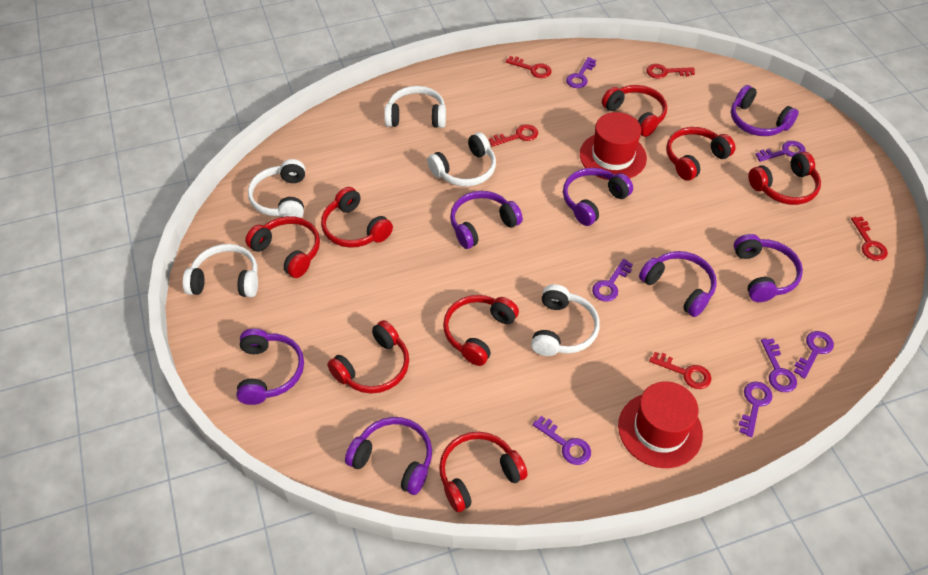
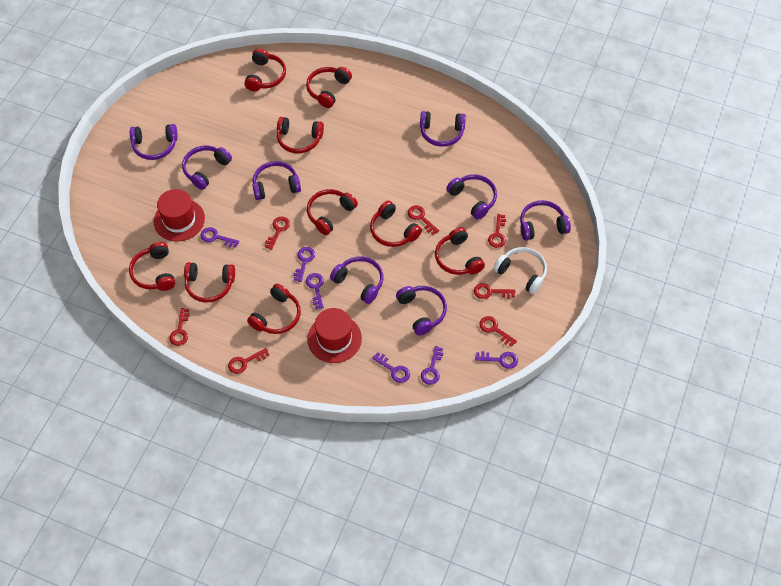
purple headphones: 7 -> 8
purple key: 7 -> 6
red headphones: 8 -> 9
red key: 5 -> 7
white headphones: 5 -> 1

